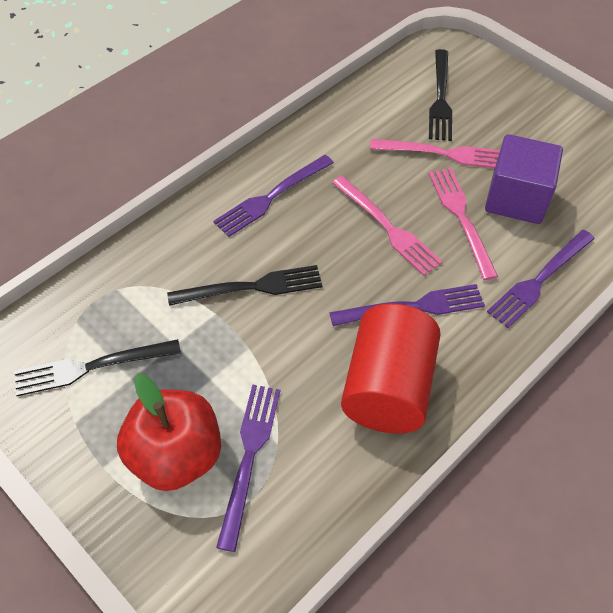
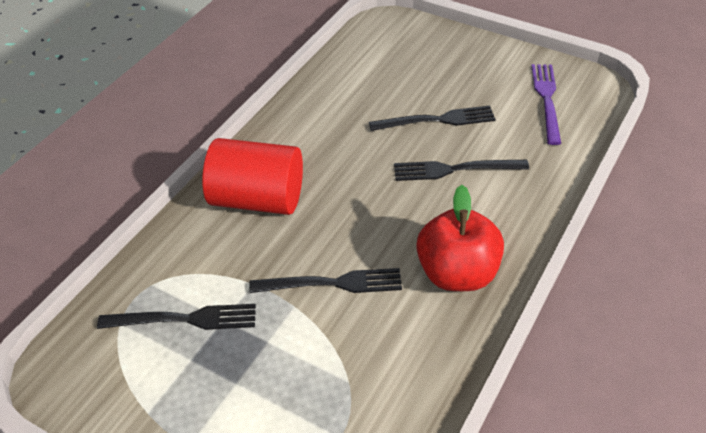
black fork: 3 -> 4
pink fork: 3 -> 0
purple cube: 1 -> 0
purple fork: 4 -> 1

